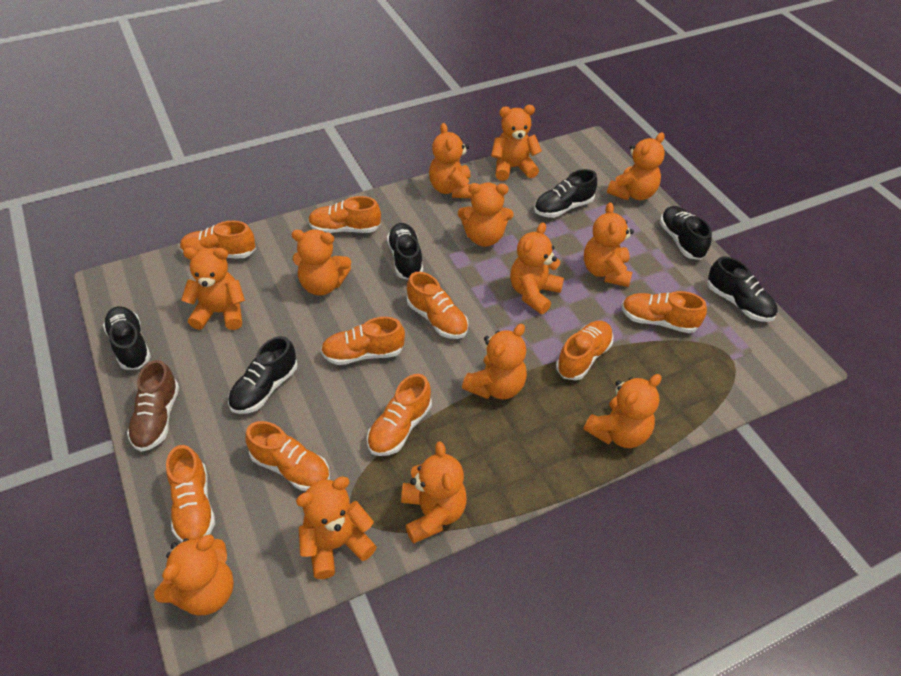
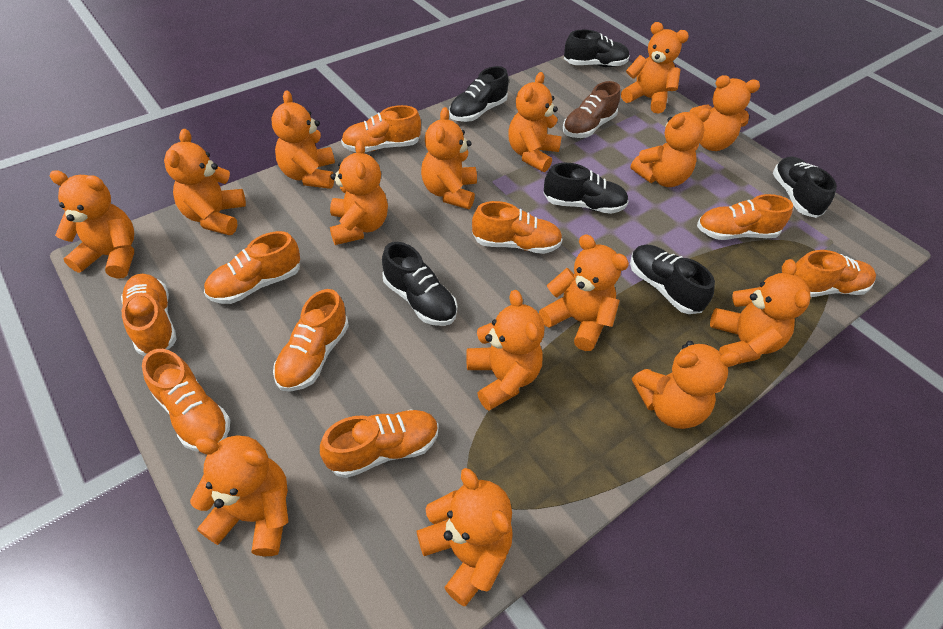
orange teddy bear: 13 -> 15

